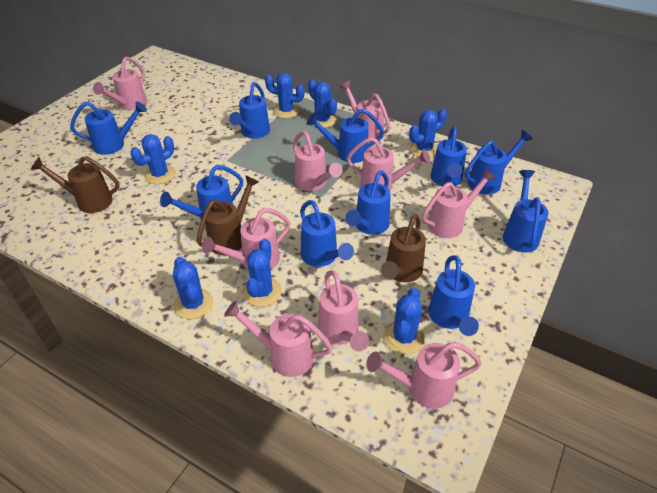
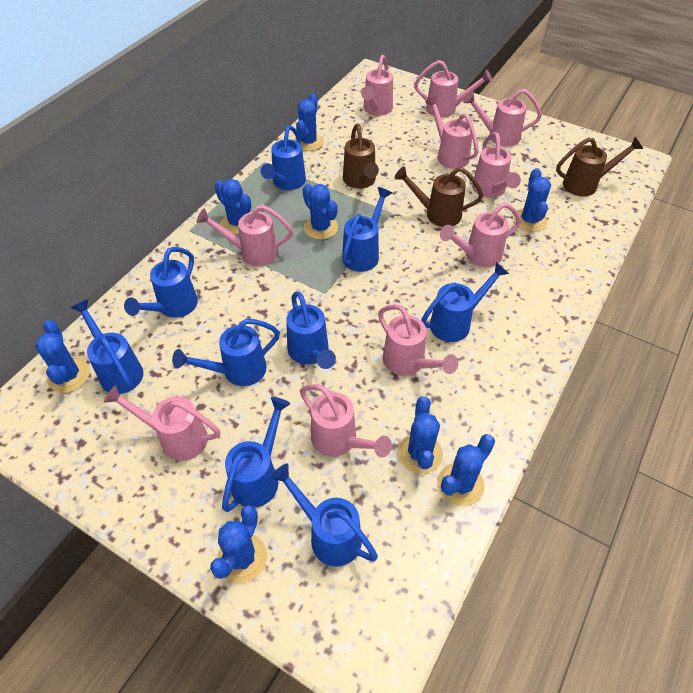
blue cactus: 7 -> 8
blue watering can: 10 -> 9
pink watering can: 9 -> 10

